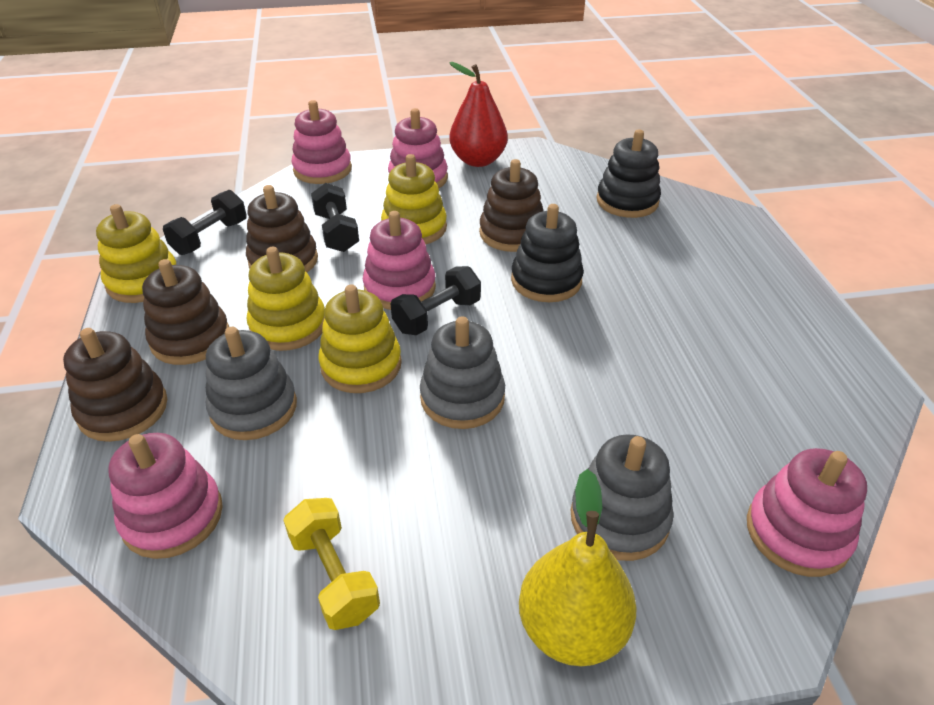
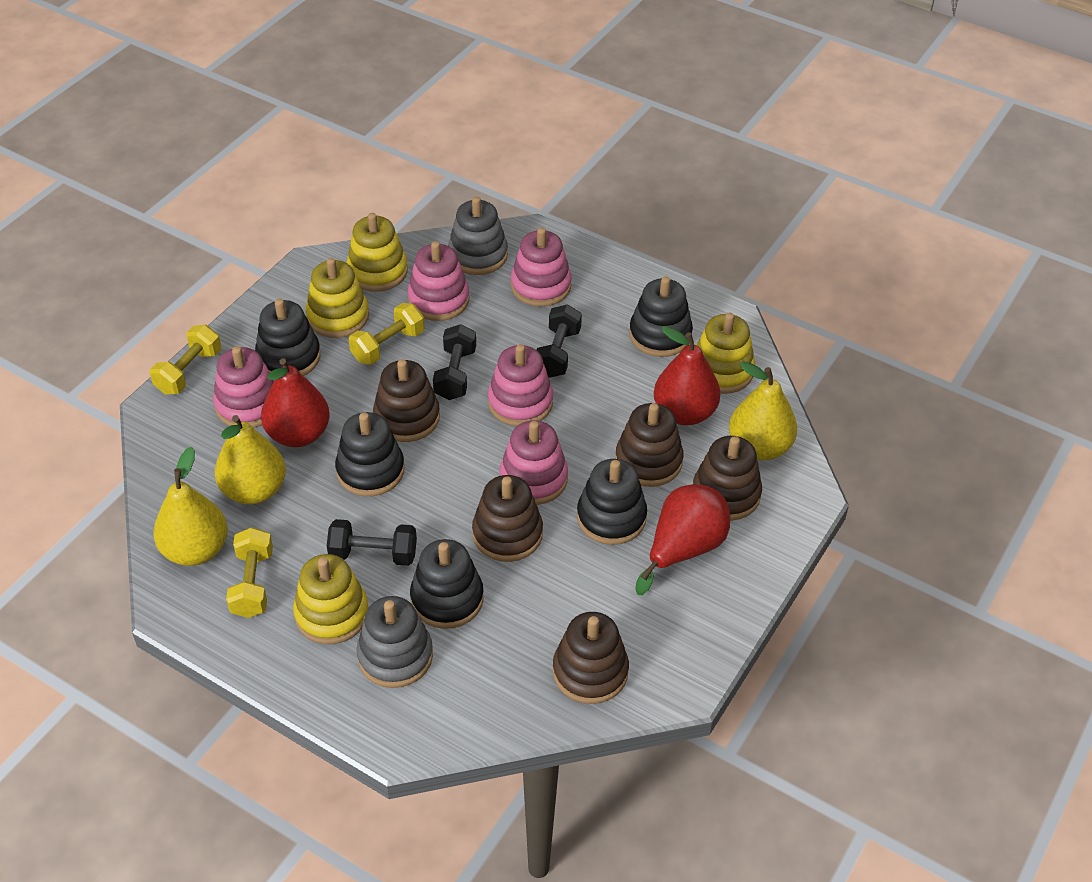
black stacking toy: 2 -> 5
brown stacking toy: 4 -> 5
grey stacking toy: 3 -> 2
red pear: 1 -> 3
yellow dumbbell: 1 -> 3
yellow pear: 1 -> 3

